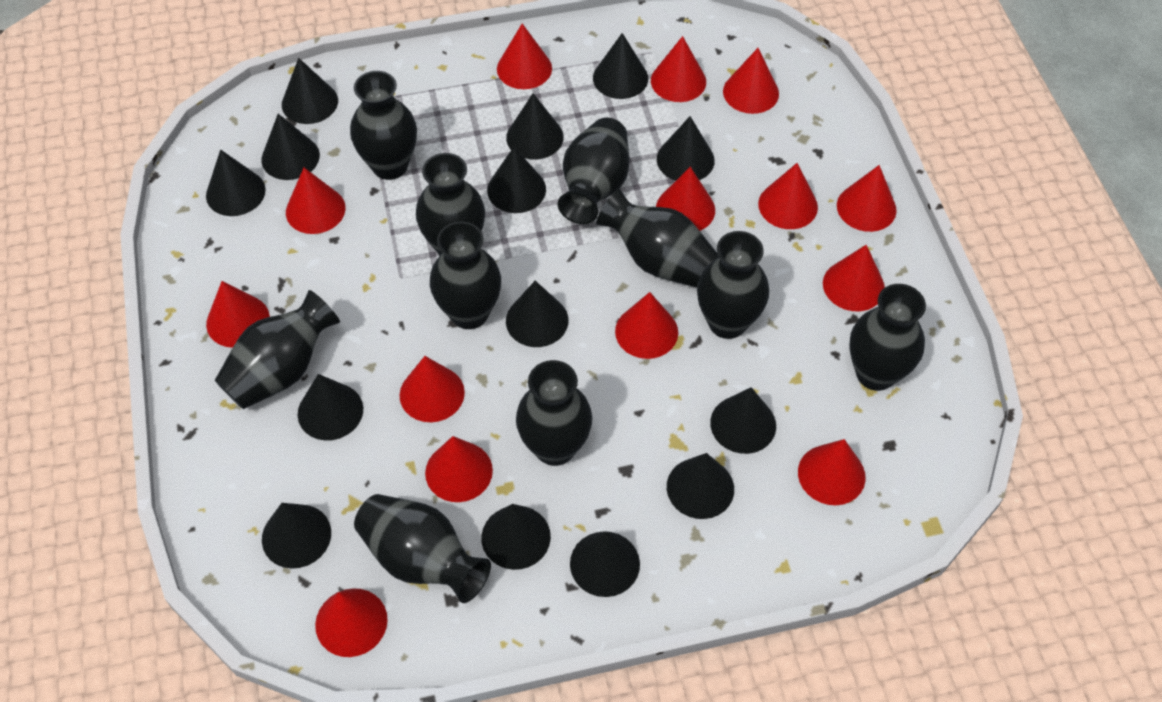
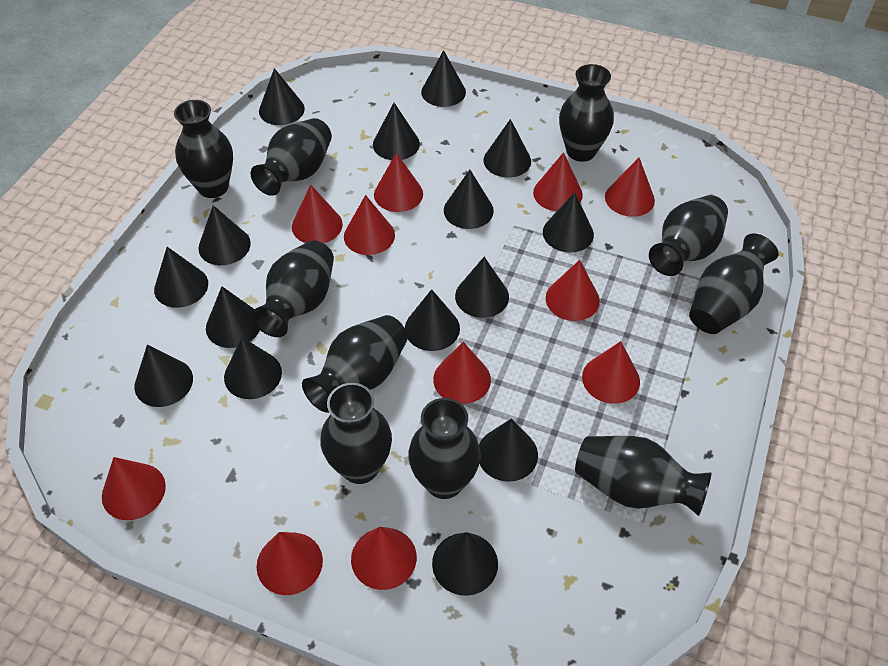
black cone: 14 -> 15
red cone: 14 -> 11

